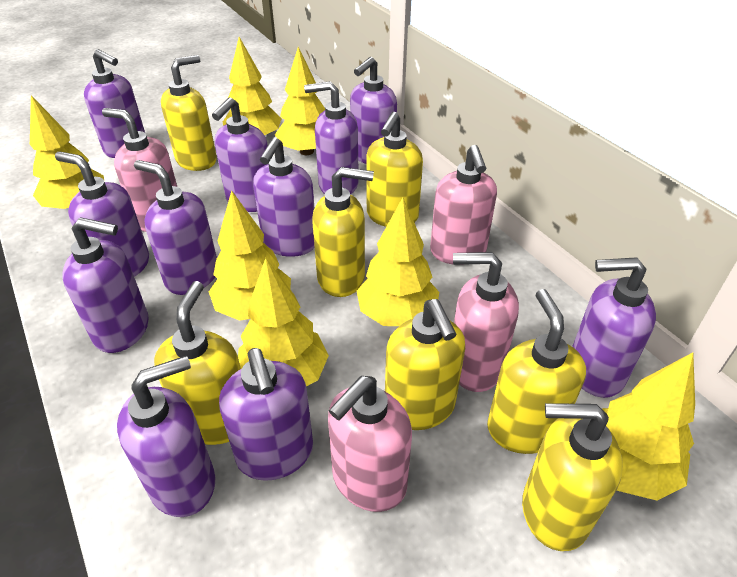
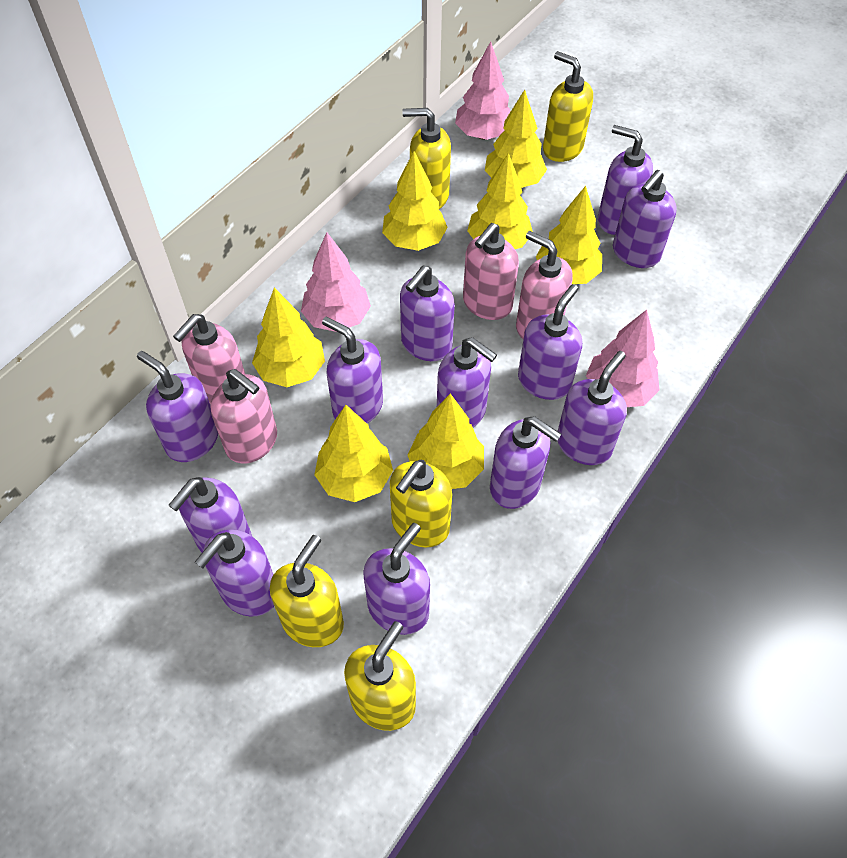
pink tree: 0 -> 3
purple soap dispenser: 11 -> 12
yellow soap dispenser: 7 -> 5

